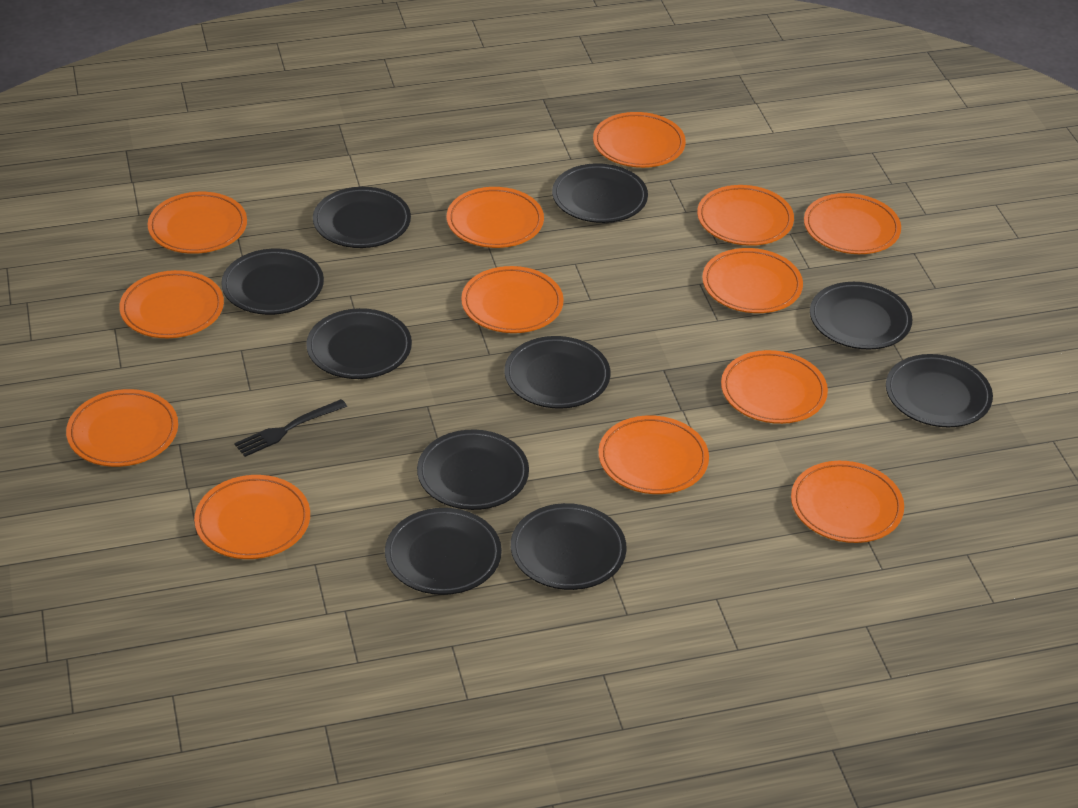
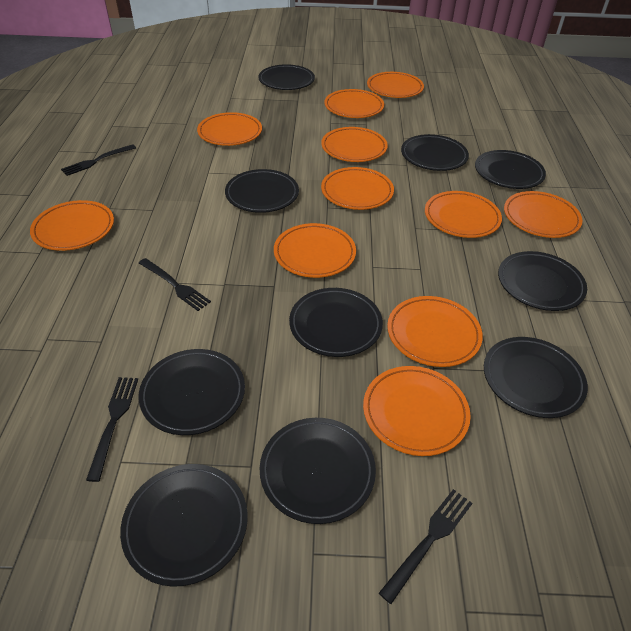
black fork: 1 -> 4
orange plate: 13 -> 11

